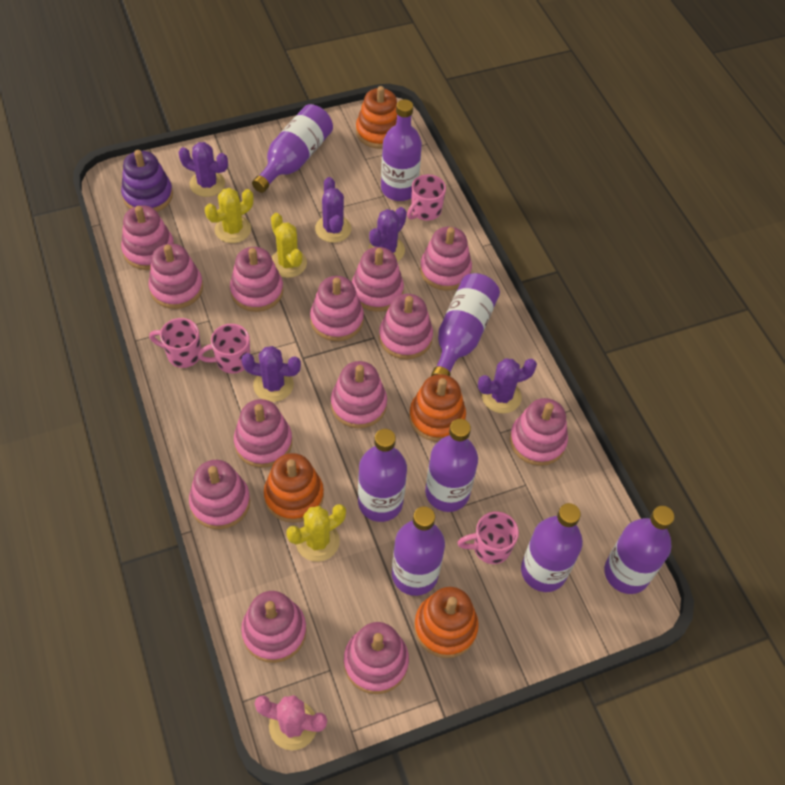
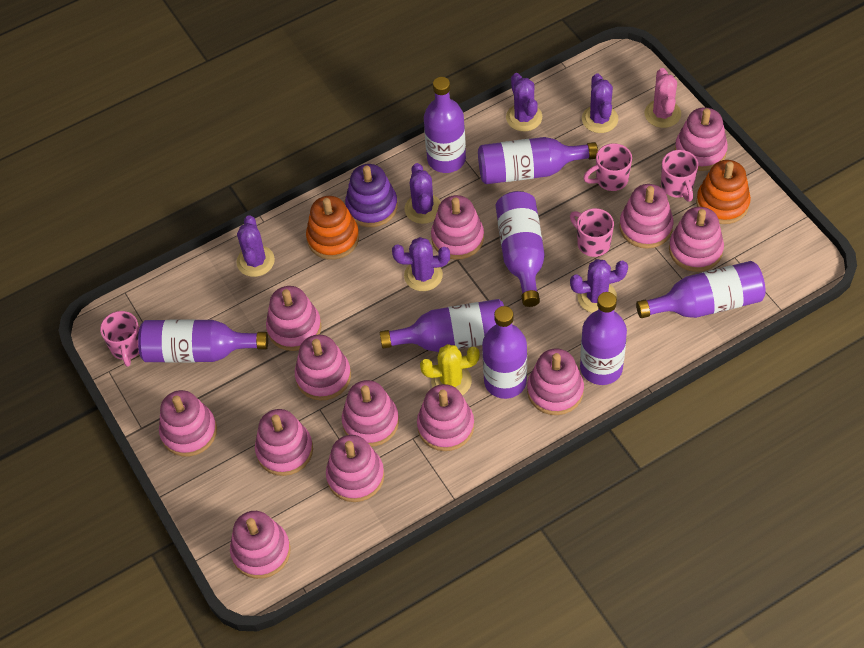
orange stacking toy: 4 -> 2
purple cactus: 5 -> 6
yellow cactus: 3 -> 1

